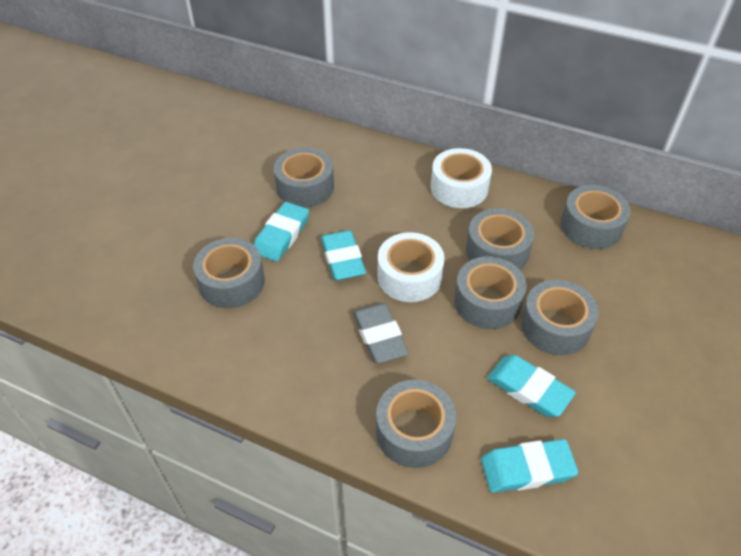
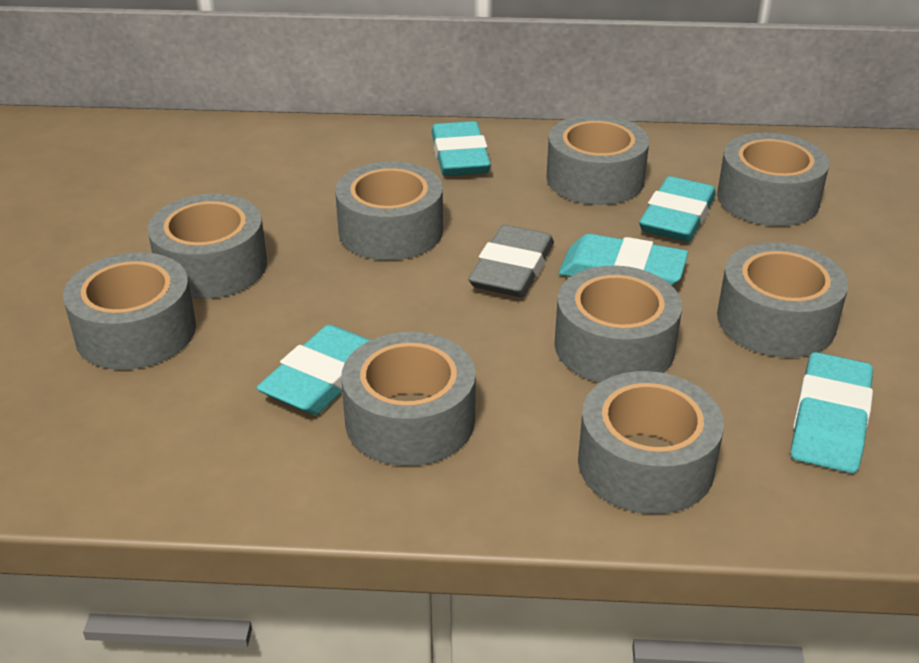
grey tape: 7 -> 9
turquoise eraser: 4 -> 5
white tape: 2 -> 0

